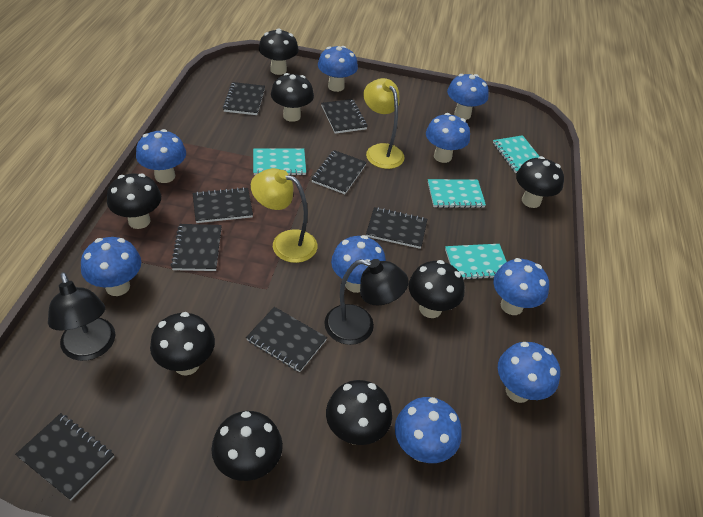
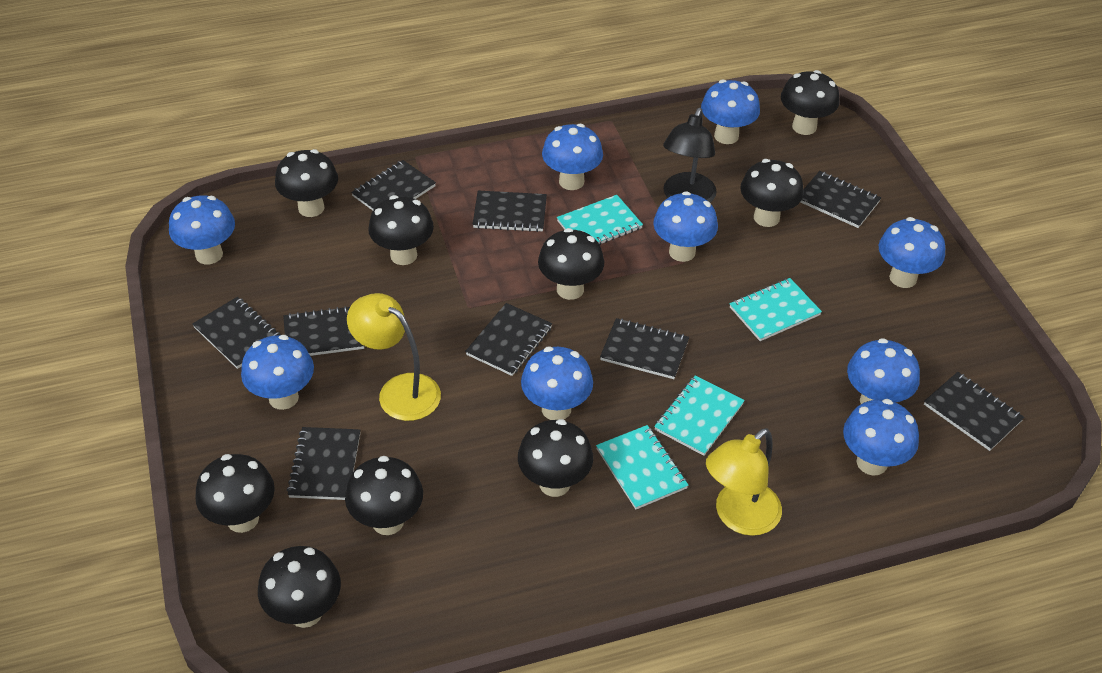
black lamp: 2 -> 1
black mushroom: 8 -> 9
black notebook: 8 -> 9

